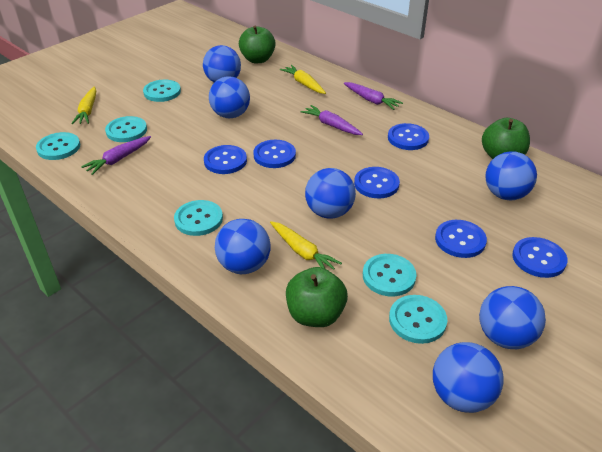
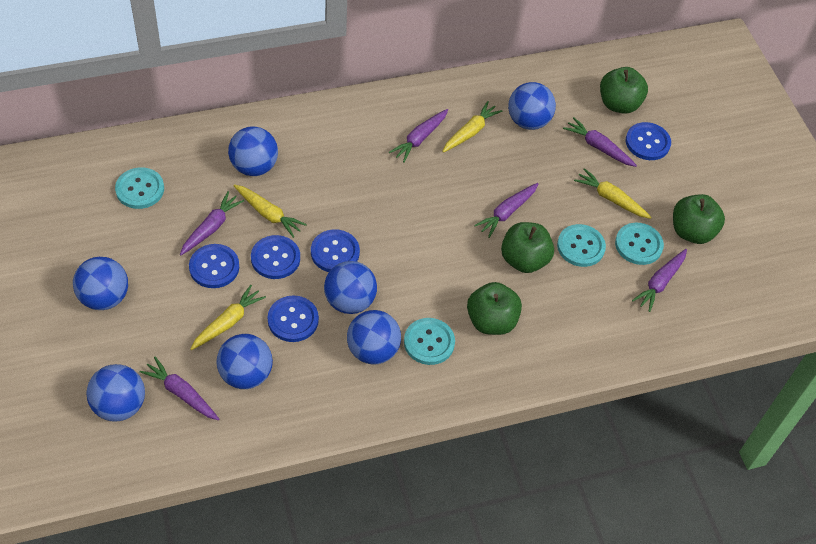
blue button: 6 -> 5
green apple: 3 -> 4
purple carrot: 3 -> 6
turquoise button: 6 -> 4
yellow carrot: 3 -> 4

